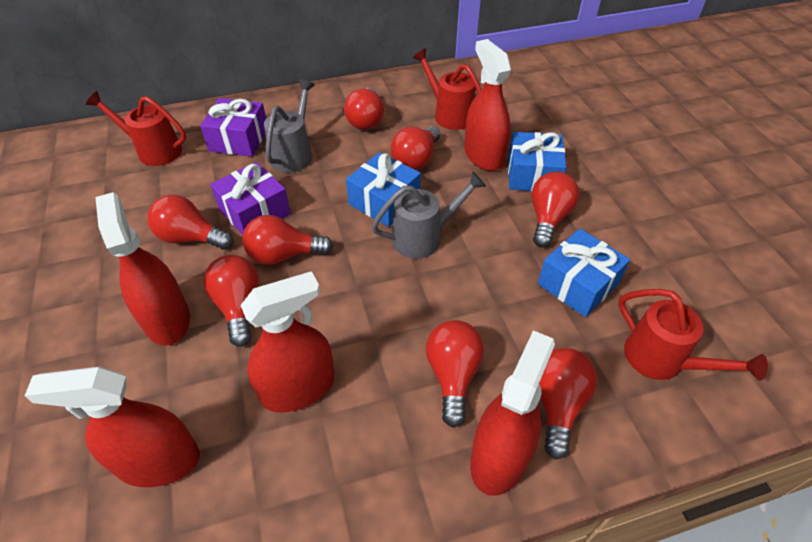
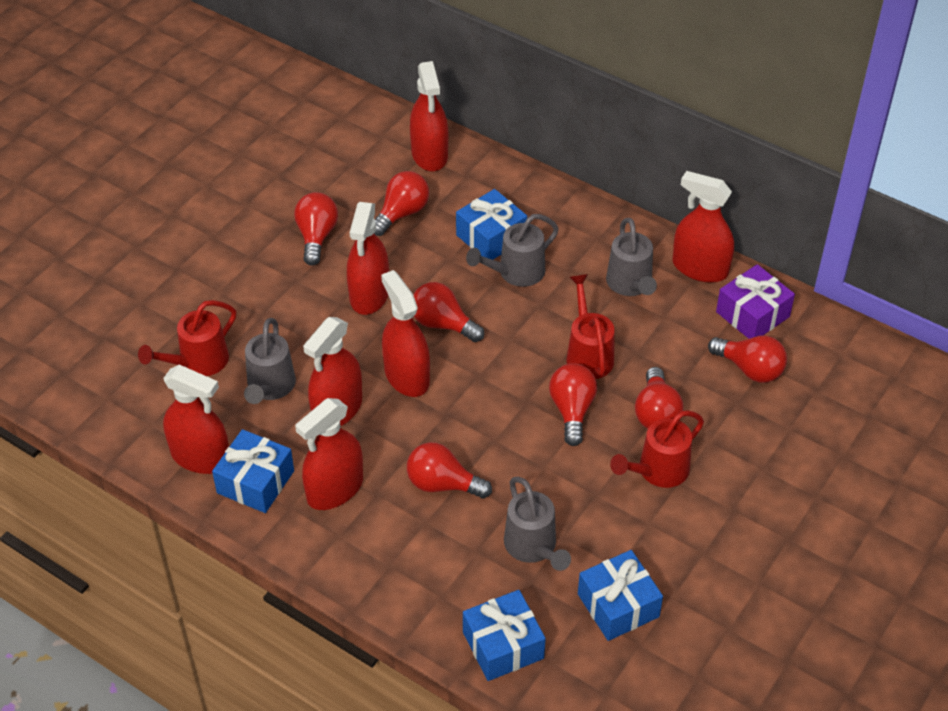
blue gift: 3 -> 4
grey watering can: 2 -> 4
purple gift: 2 -> 1
red light bulb: 8 -> 7
red spray bottle: 5 -> 7

